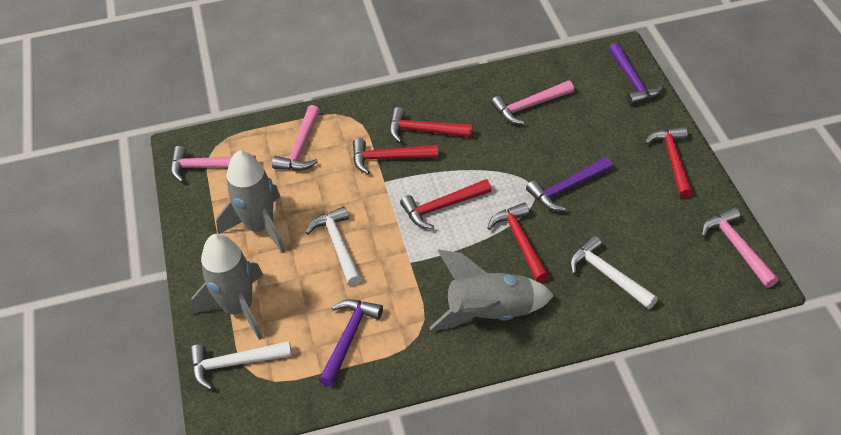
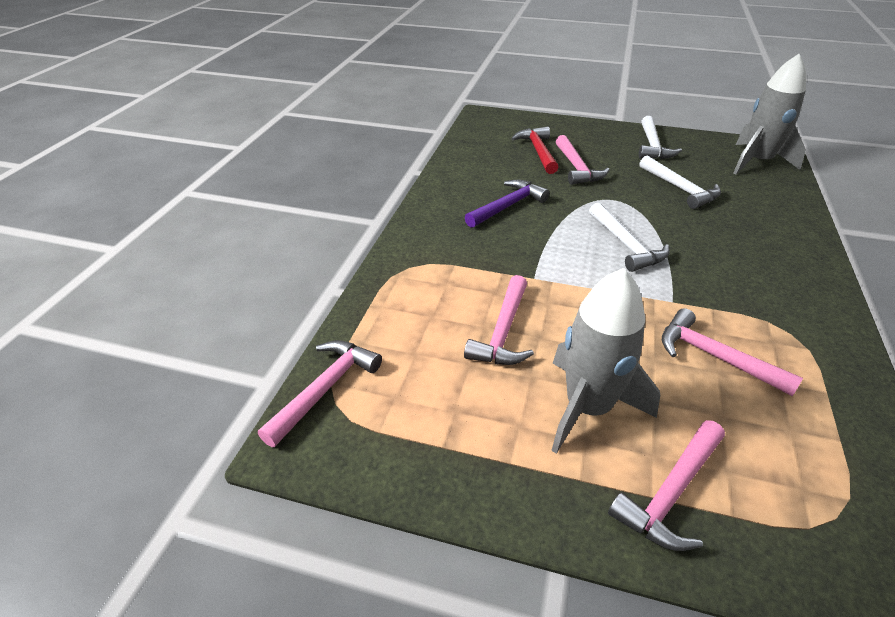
grey rocket: 3 -> 2
pink hammer: 4 -> 5
purple hammer: 3 -> 1
red hammer: 5 -> 1

